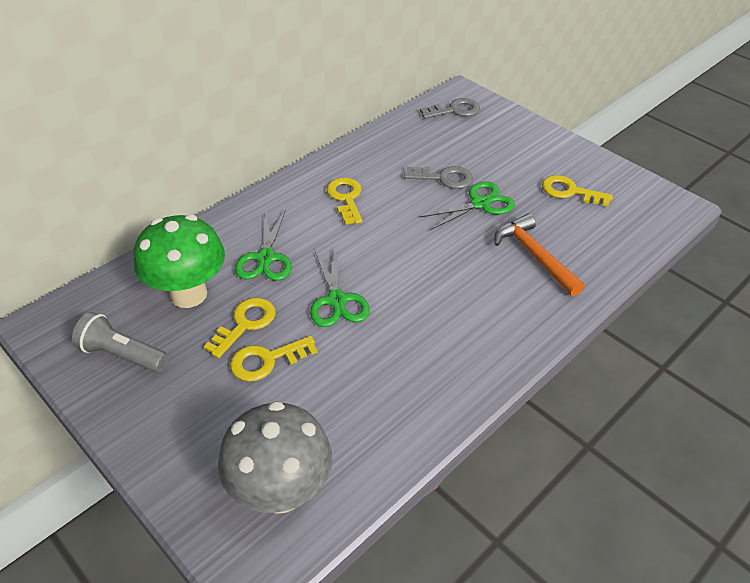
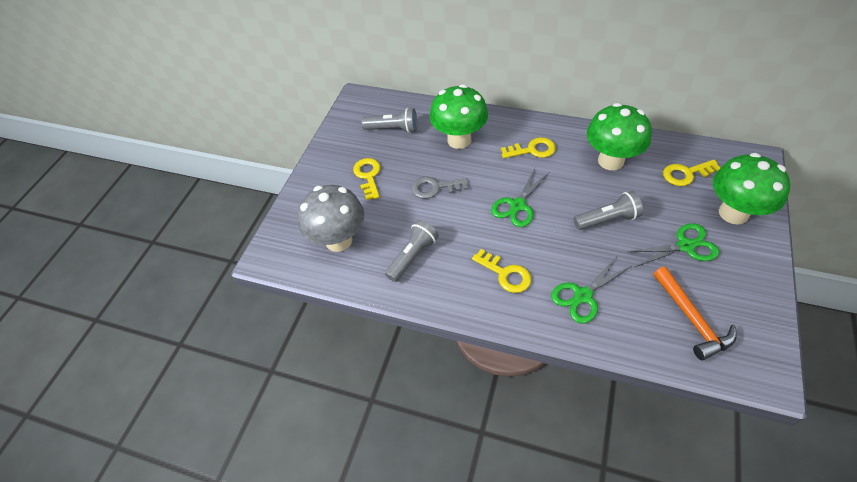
green mushroom: 1 -> 3
grey flashlight: 1 -> 3
grey key: 2 -> 1

